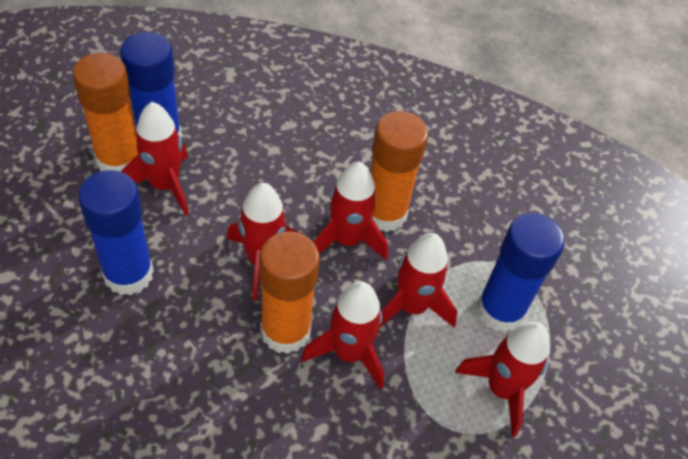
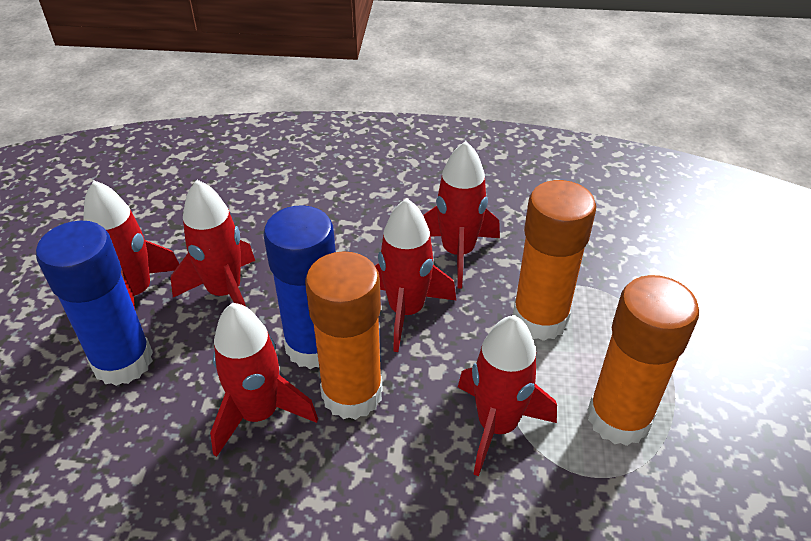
blue glue stick: 3 -> 2

